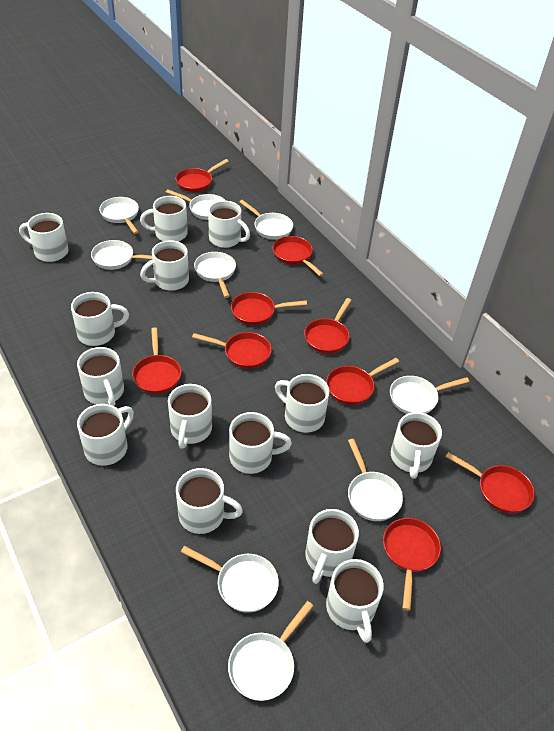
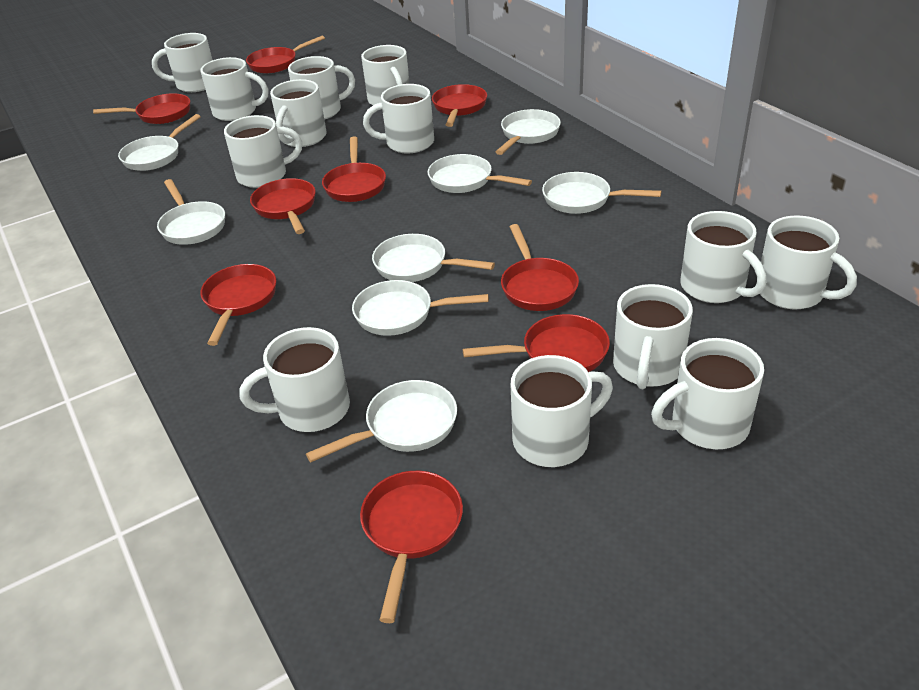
white mug: 14 -> 13
white pan: 9 -> 8

